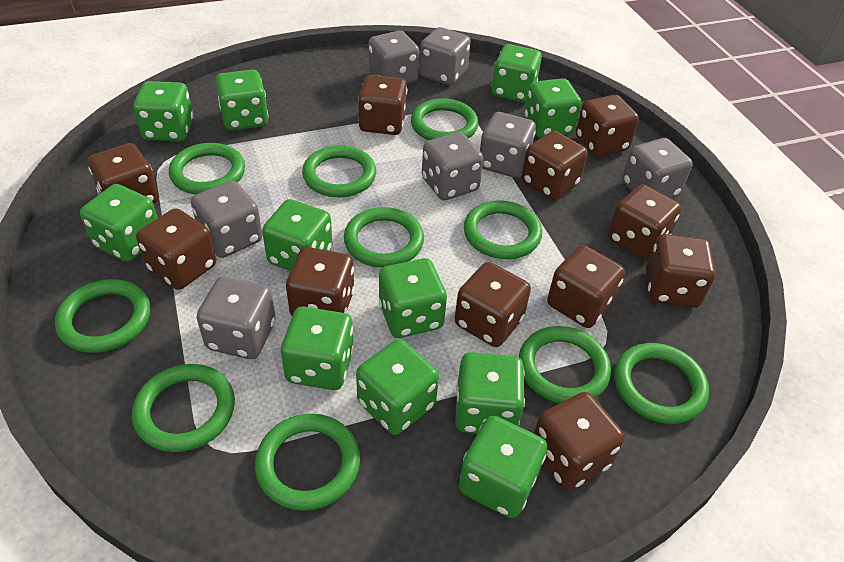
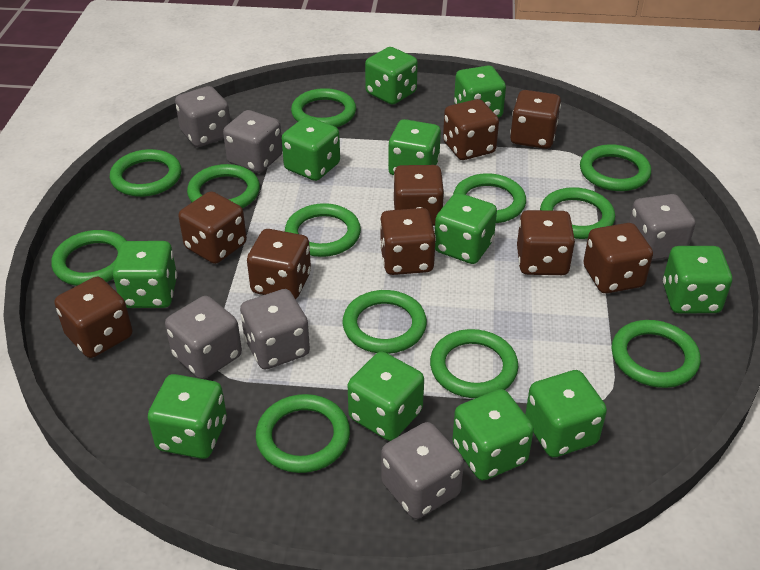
brown dice: 11 -> 9
green ring: 10 -> 12
grey dice: 7 -> 6

